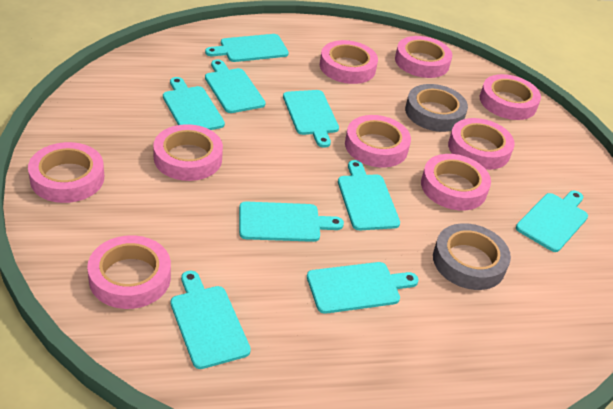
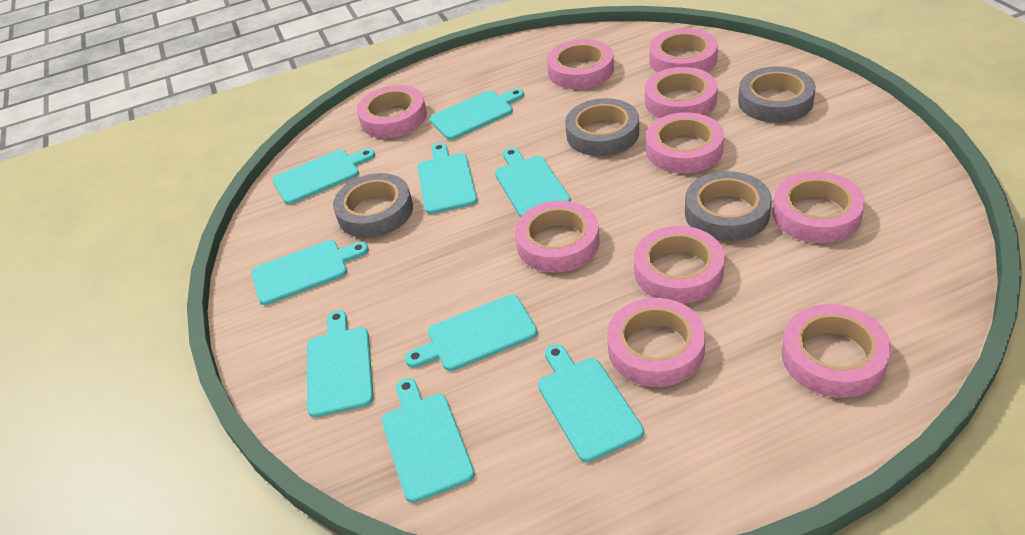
grey tape: 2 -> 4
pink tape: 9 -> 10

